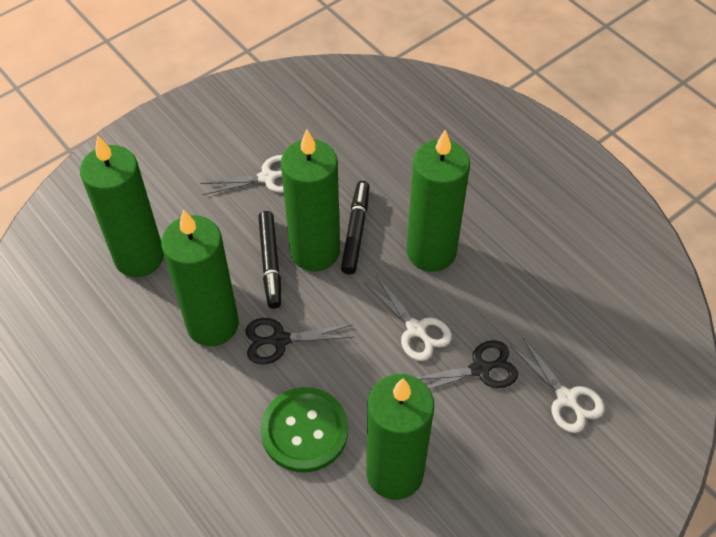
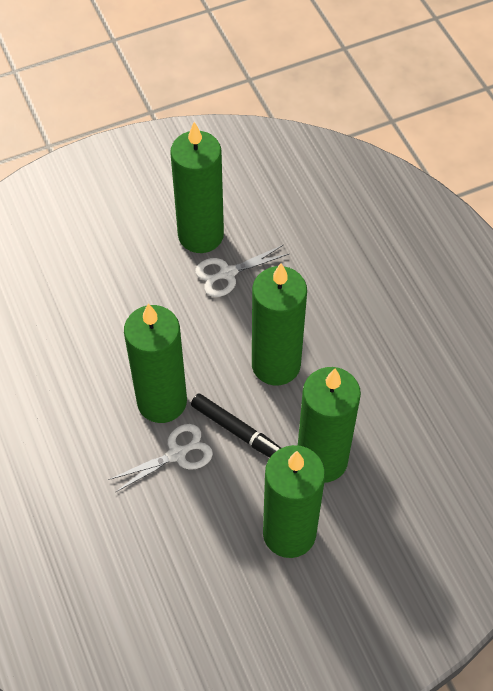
black marker: 2 -> 1
black scissors: 2 -> 0
green button: 1 -> 0
white scissors: 3 -> 2

